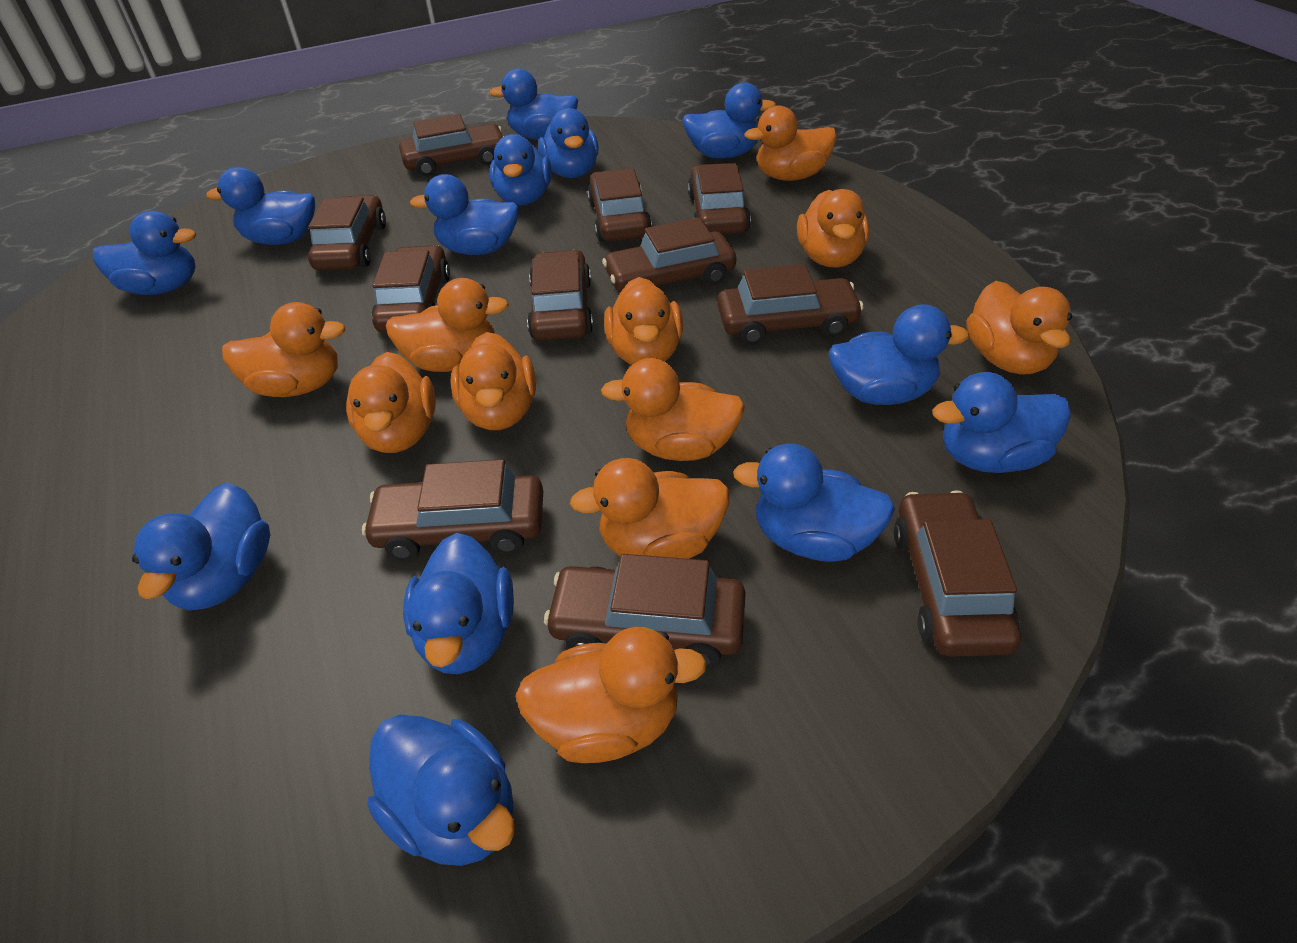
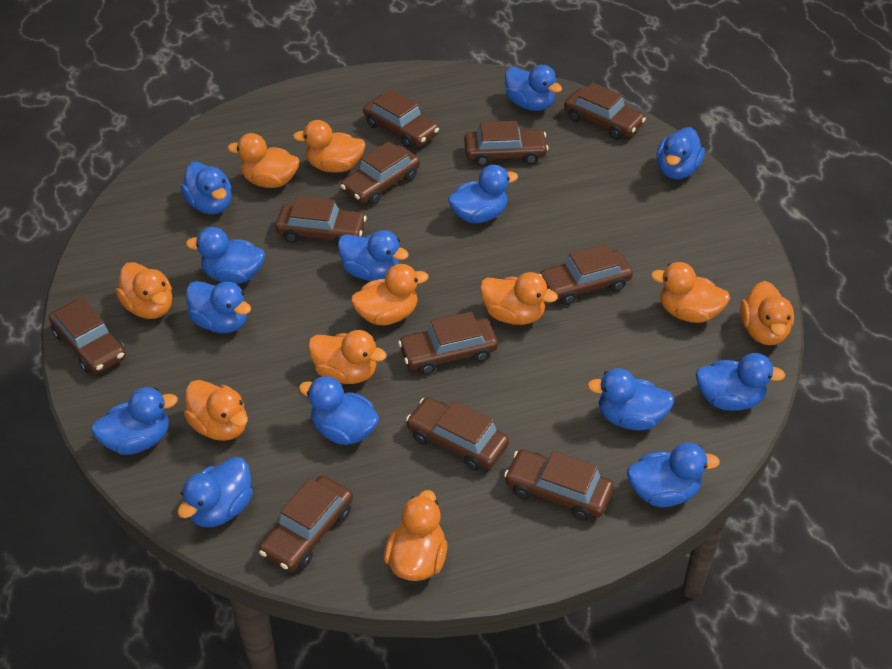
orange duck: 11 -> 10

